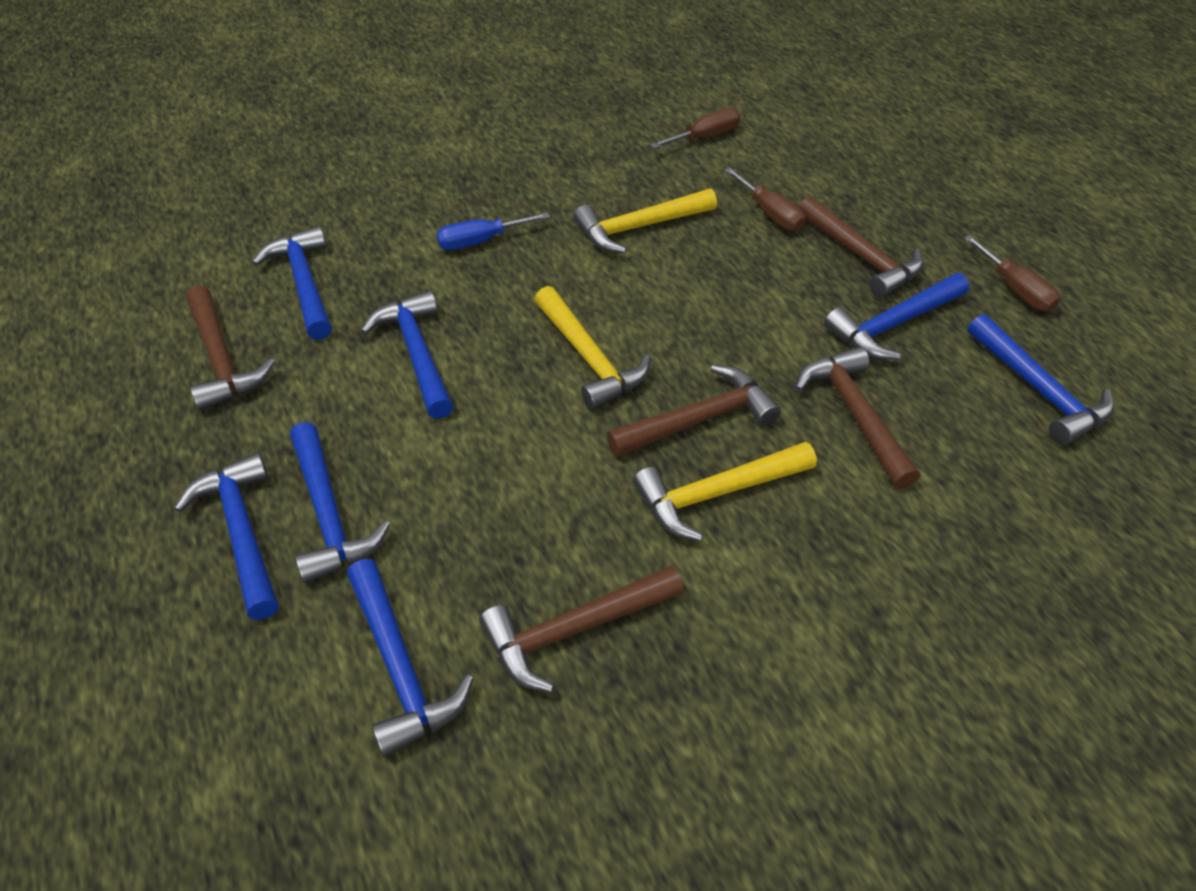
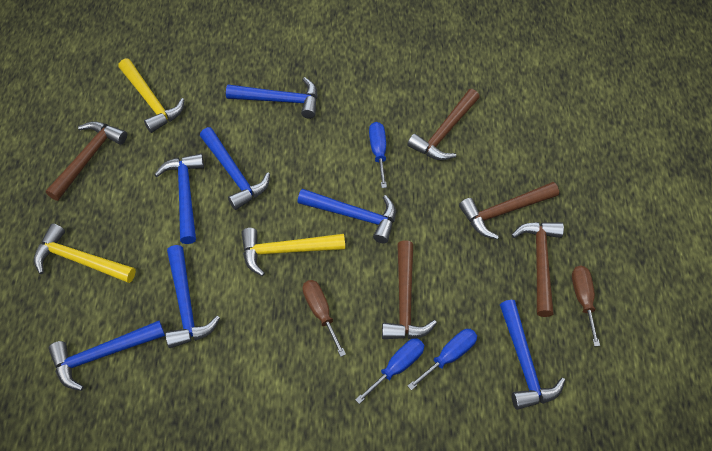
blue screwdriver: 1 -> 3
brown screwdriver: 3 -> 2

